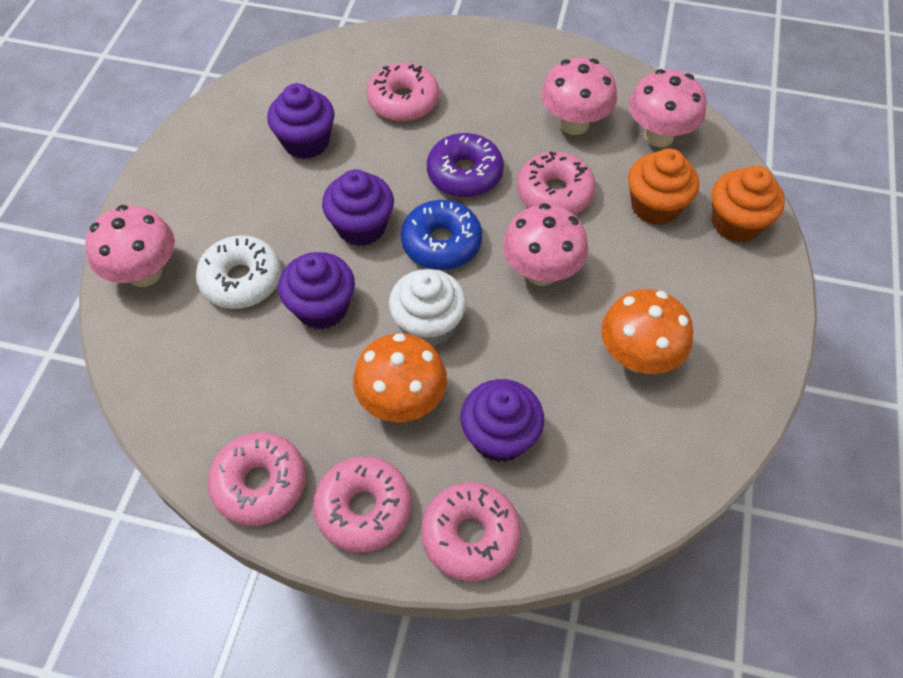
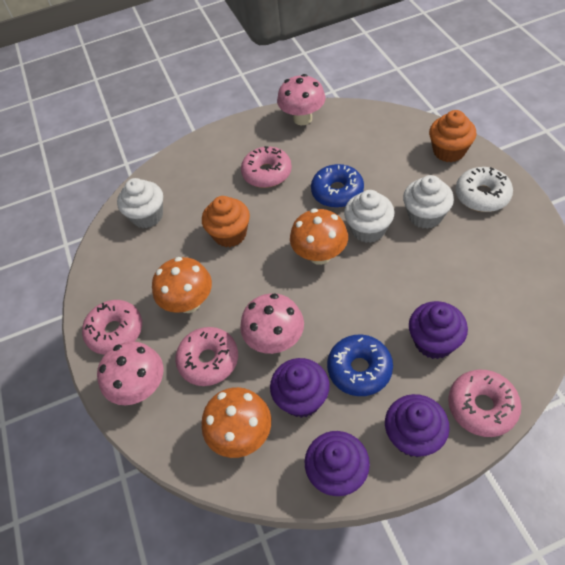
blue donut: 1 -> 2
orange mushroom: 2 -> 3
pink donut: 5 -> 4
pink mushroom: 4 -> 3
purple donut: 1 -> 0
white cupcake: 1 -> 3

